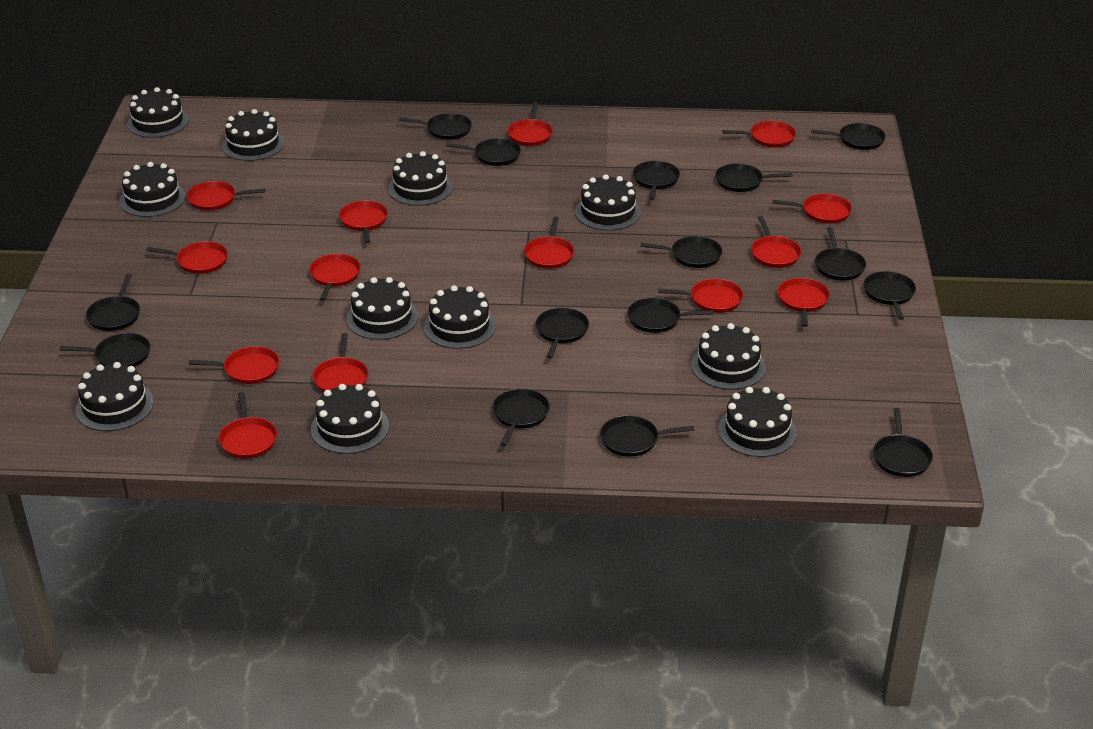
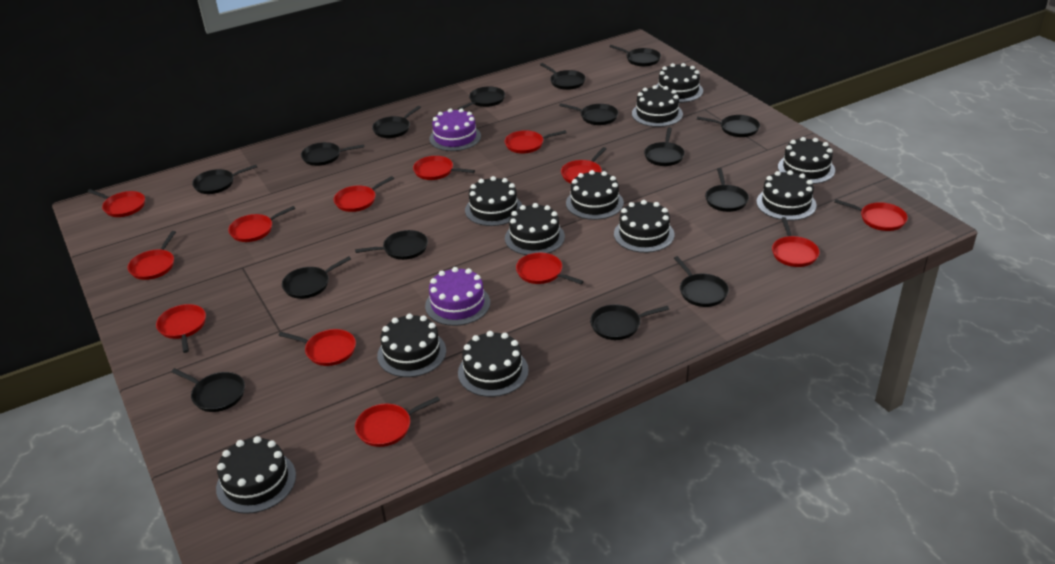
purple cake: 0 -> 2
red pan: 14 -> 13

